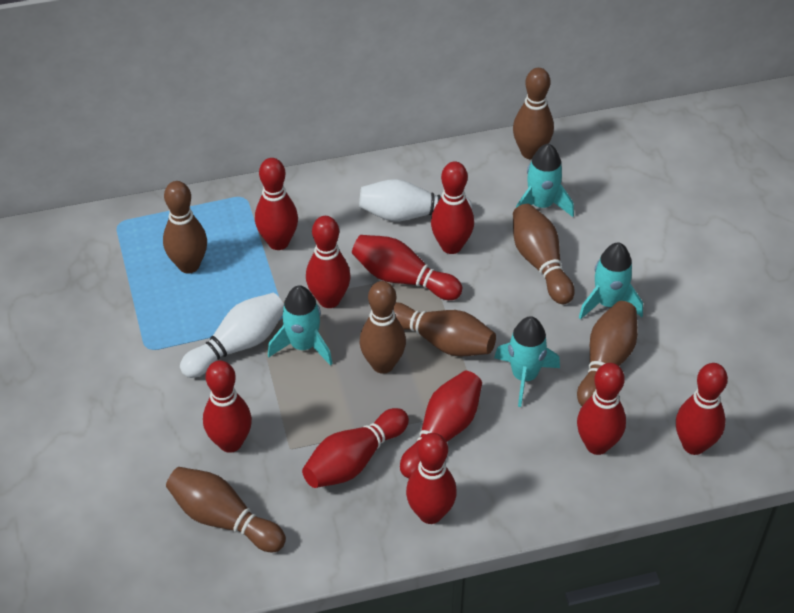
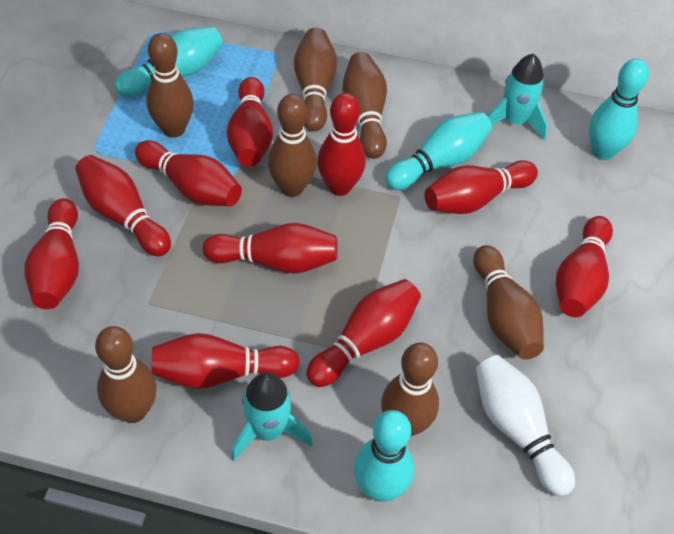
turquoise bowling pin: 0 -> 4
turquoise rocket: 4 -> 2
white bowling pin: 2 -> 1

